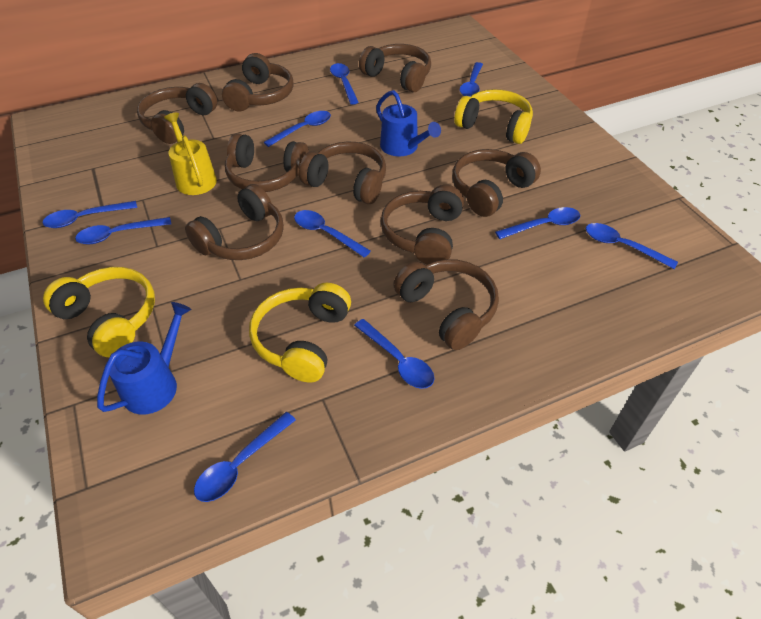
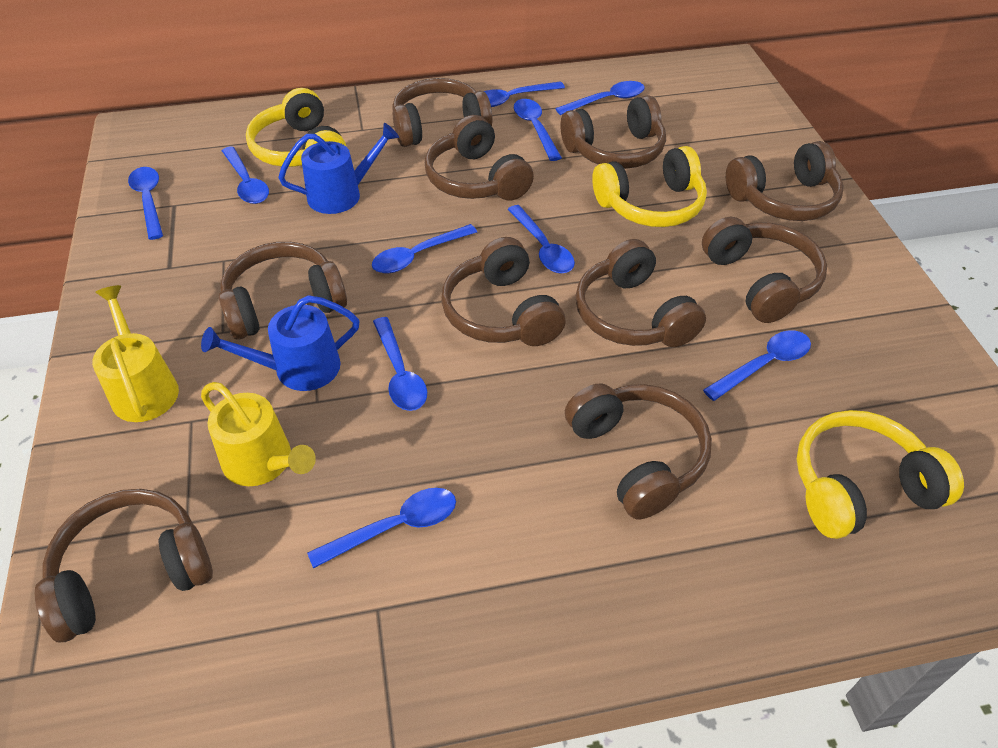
brown headphones: 9 -> 10
yellow watering can: 1 -> 2

